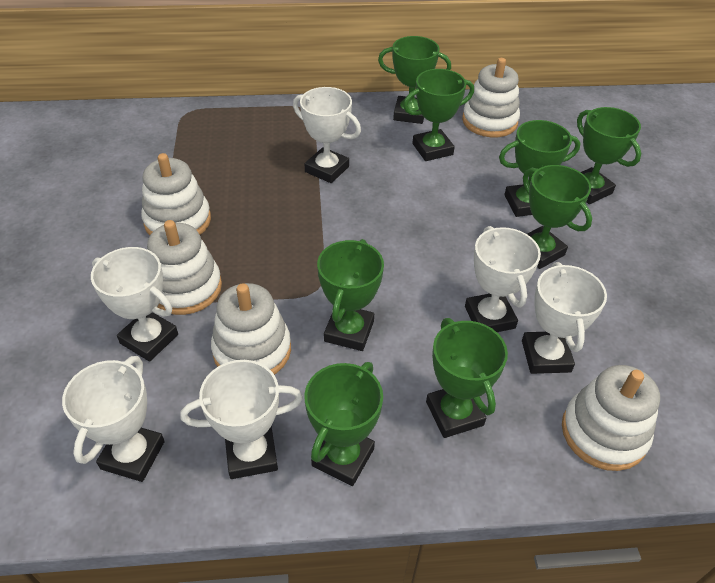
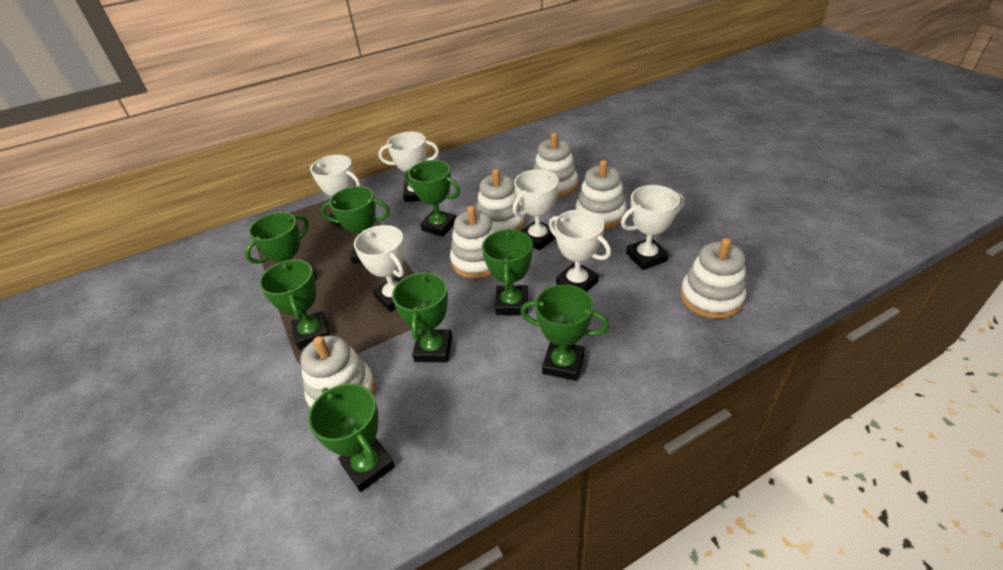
white stacking toy: 5 -> 6

